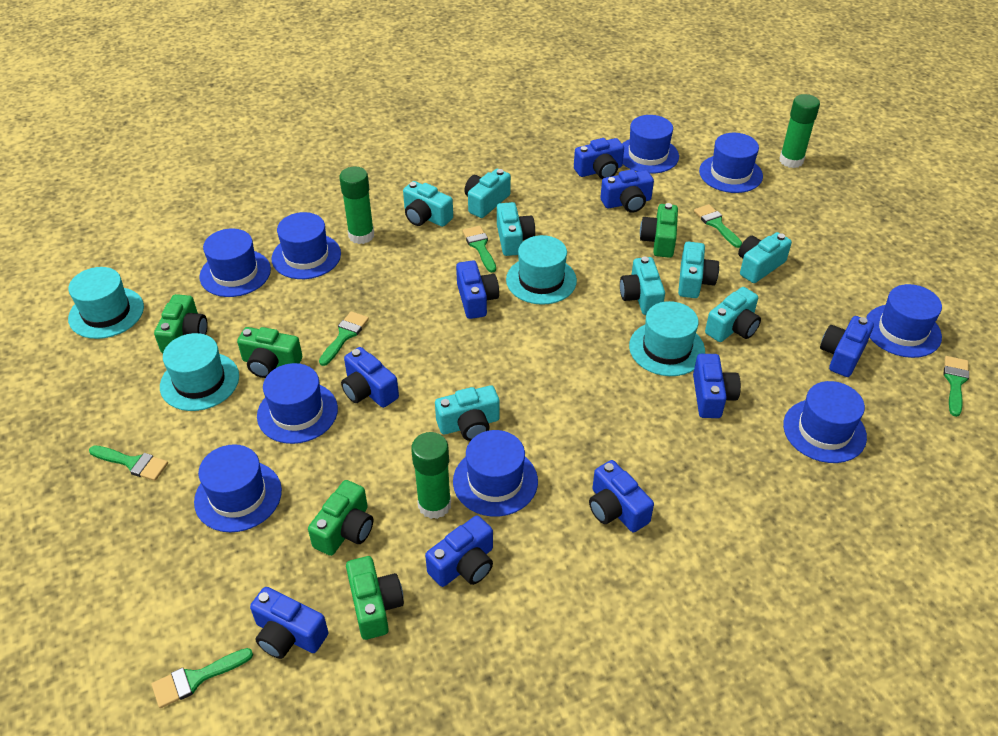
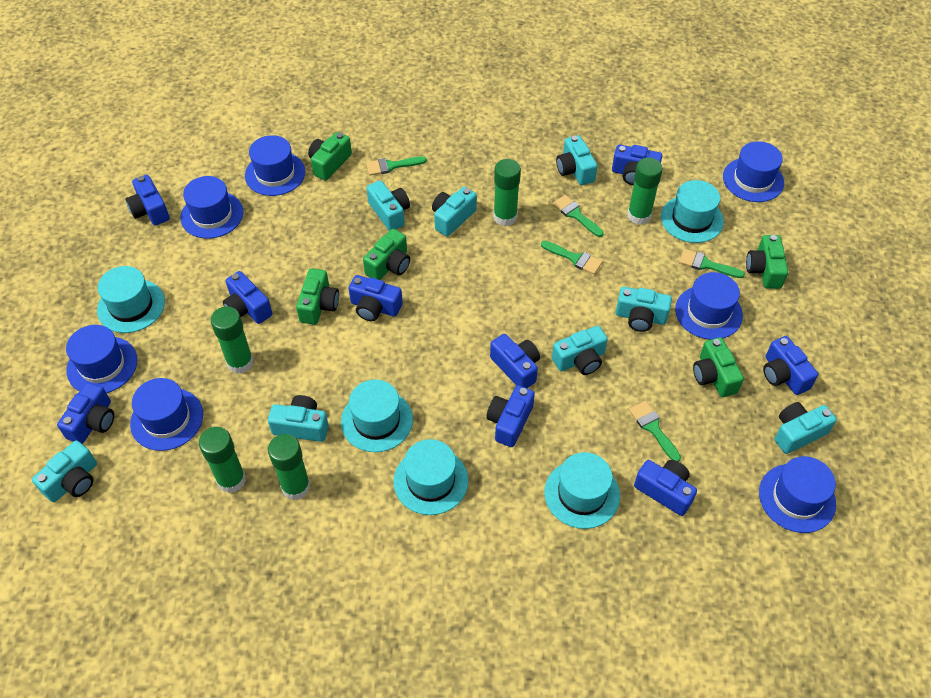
blue hat: 9 -> 7
green brush: 6 -> 5
green glue stick: 3 -> 5
turquoise hat: 4 -> 5

